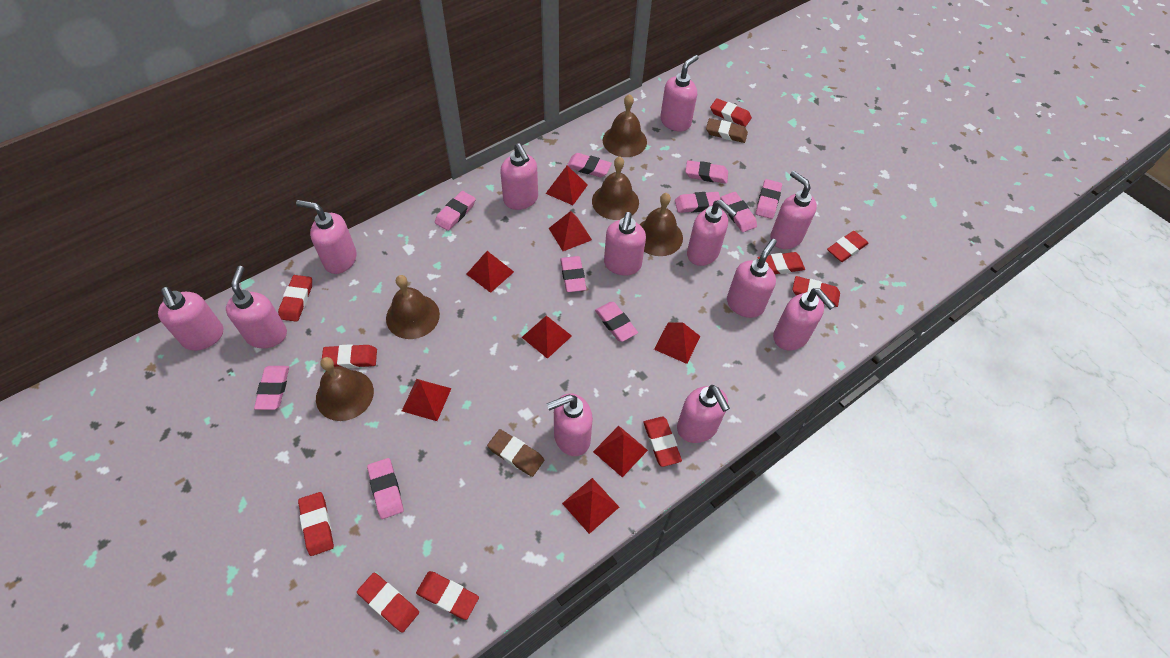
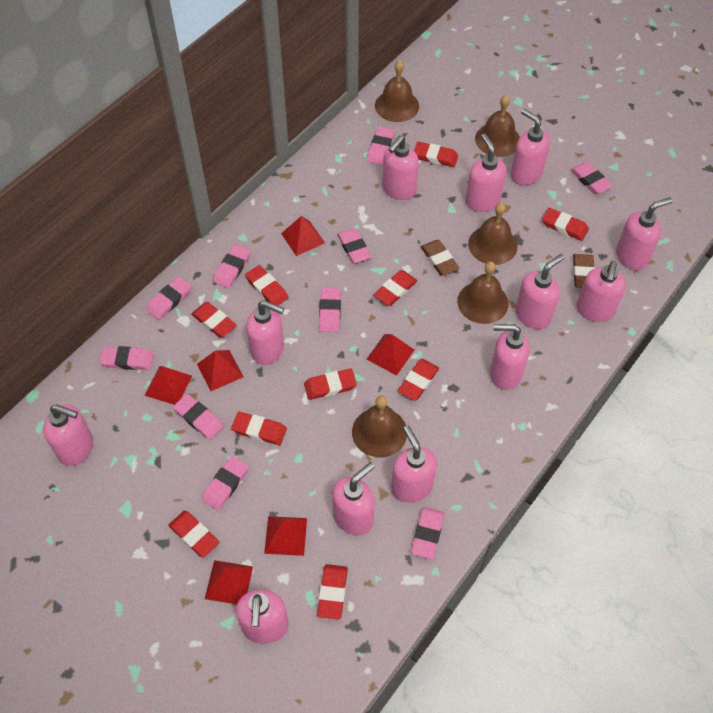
red pyramid: 8 -> 6

